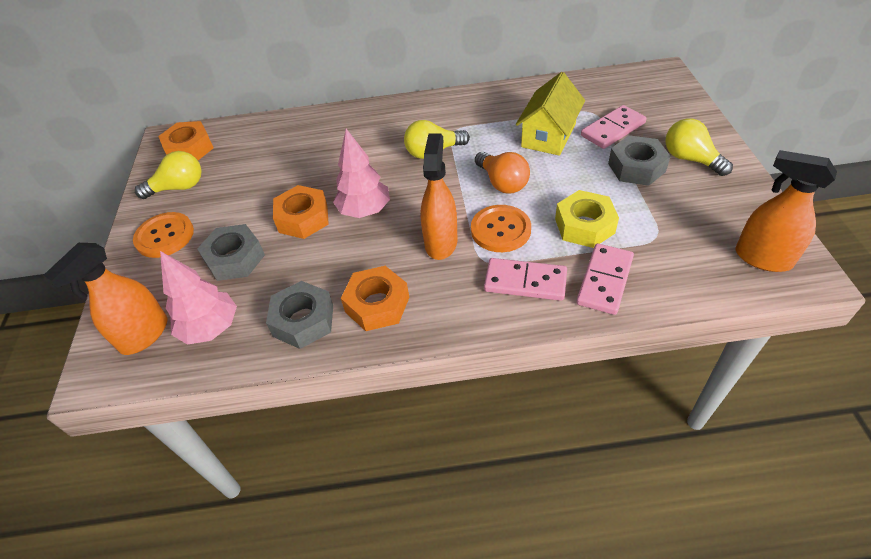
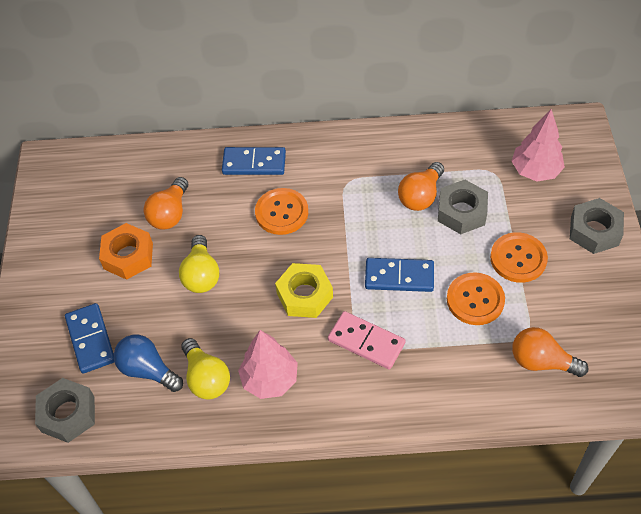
blue domino: 0 -> 3
blue light bulb: 0 -> 1
orange button: 2 -> 3
orange light bulb: 1 -> 3
orange nut: 3 -> 1
orange spray bottle: 3 -> 0
pink domino: 3 -> 1
yellow house: 1 -> 0
yellow light bulb: 3 -> 2

